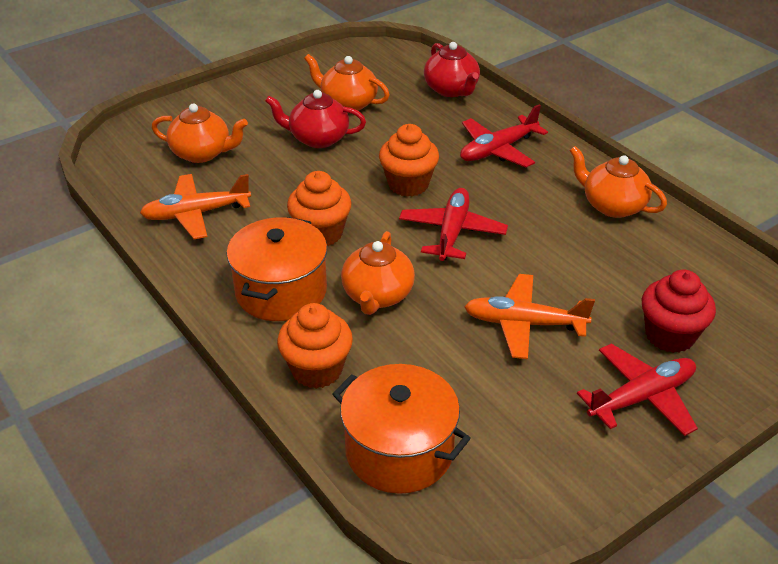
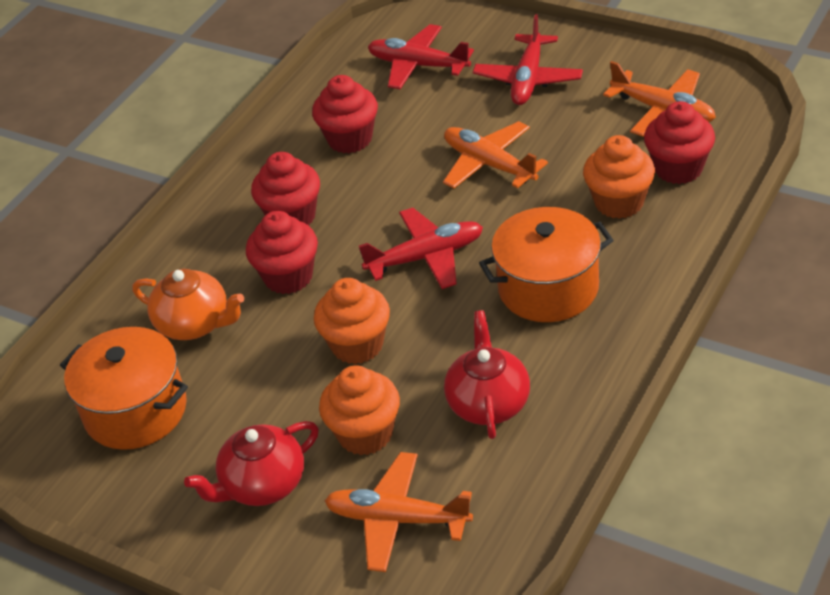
orange plane: 2 -> 3
orange teapot: 4 -> 1
red cupcake: 1 -> 4

